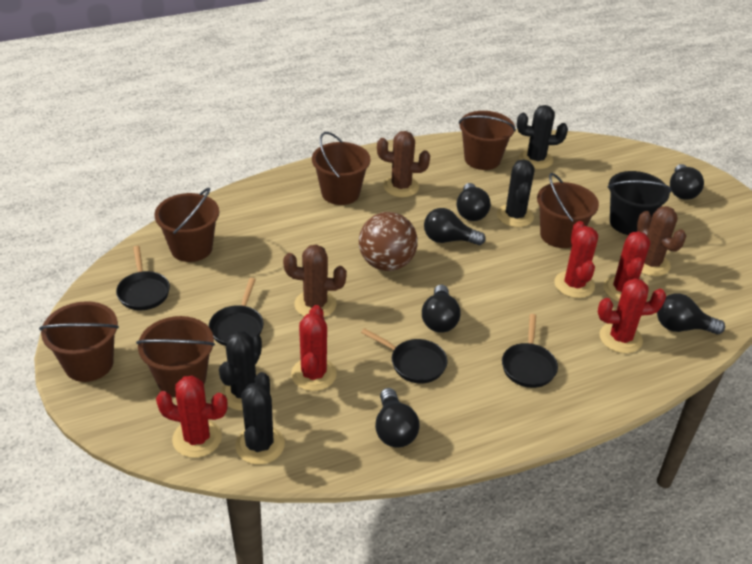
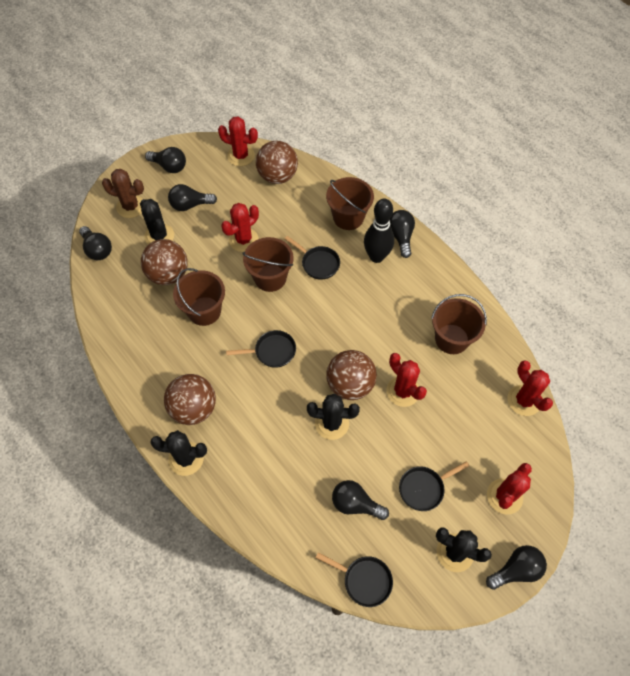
black bowling pin: 0 -> 1
black bucket: 1 -> 0
brown ball: 1 -> 4
brown bucket: 6 -> 4
brown cactus: 3 -> 1

